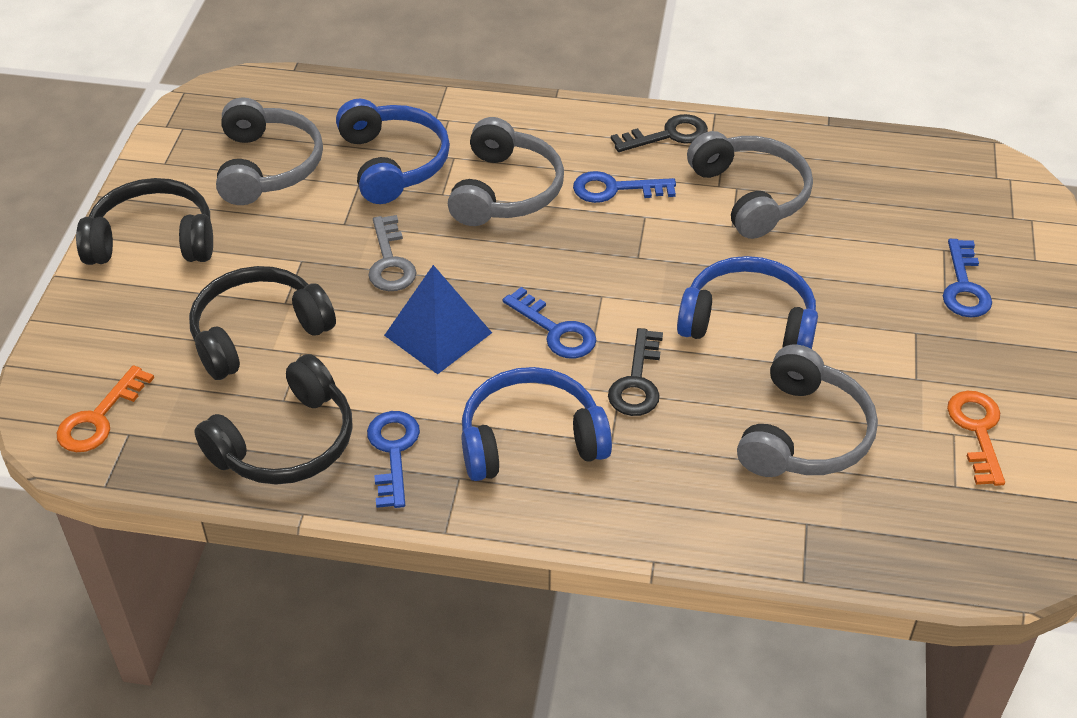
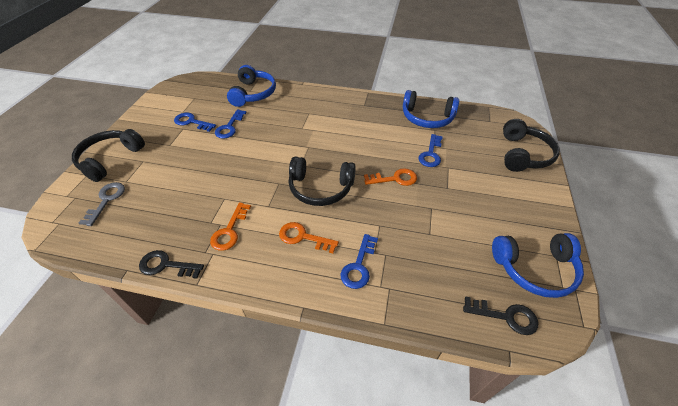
blue pyramid: 1 -> 0
grey headphones: 4 -> 0
orange key: 2 -> 3

